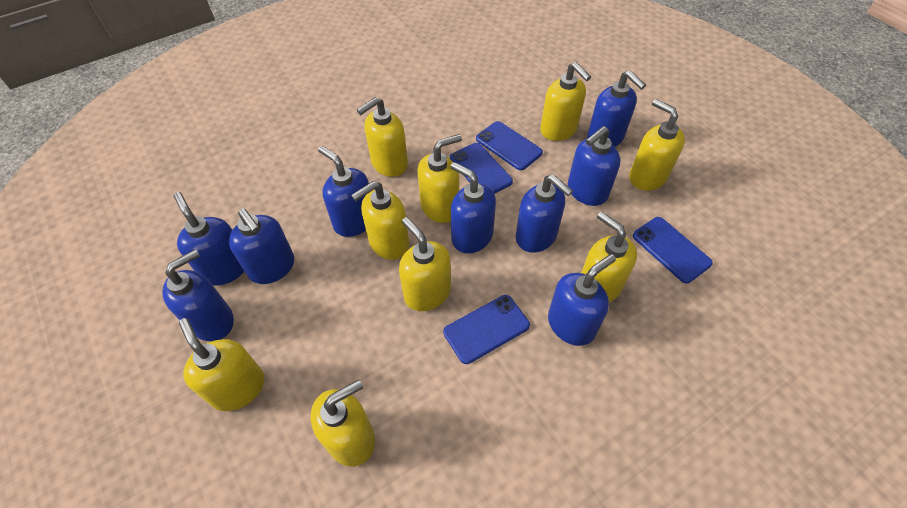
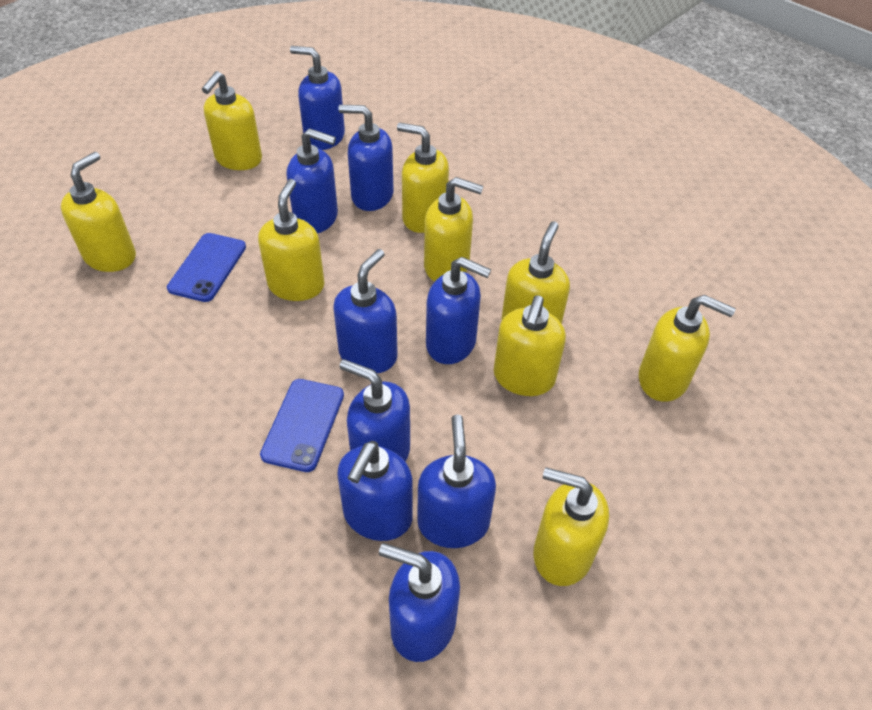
blue phone: 4 -> 2

